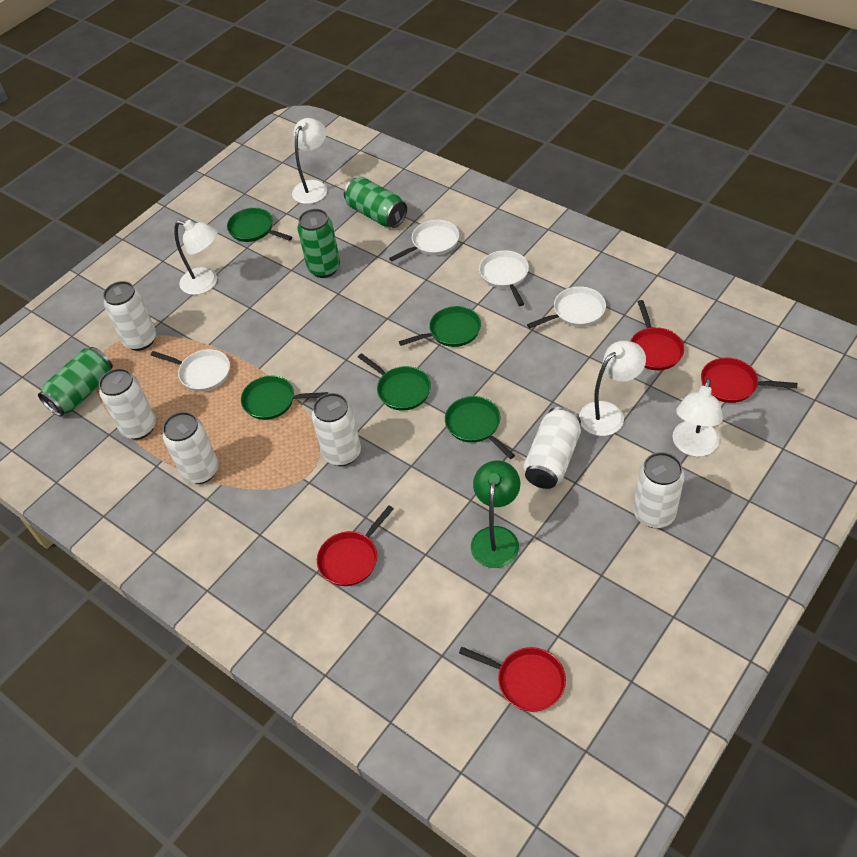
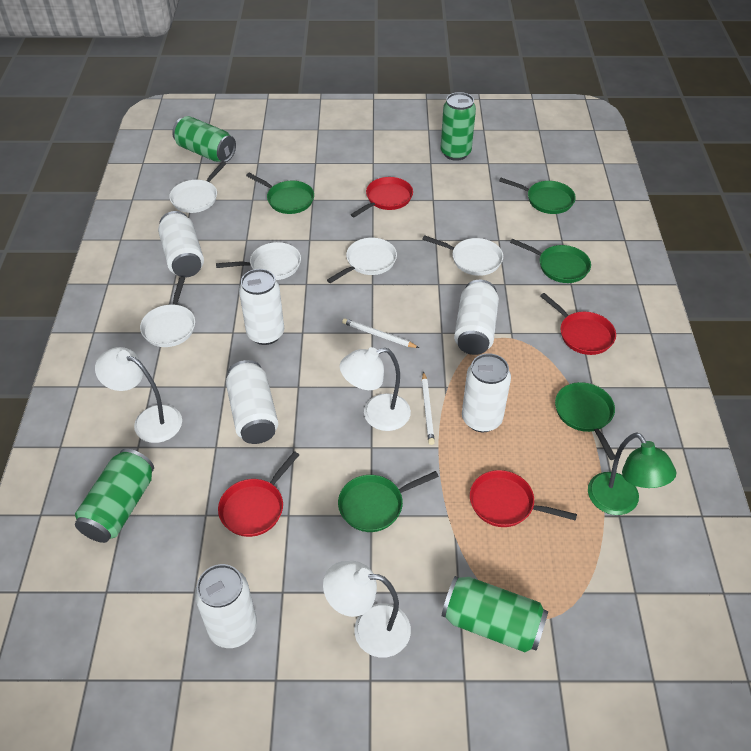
green can: 3 -> 4
white lamp: 4 -> 3
white pan: 4 -> 5
white pencil: 0 -> 2

